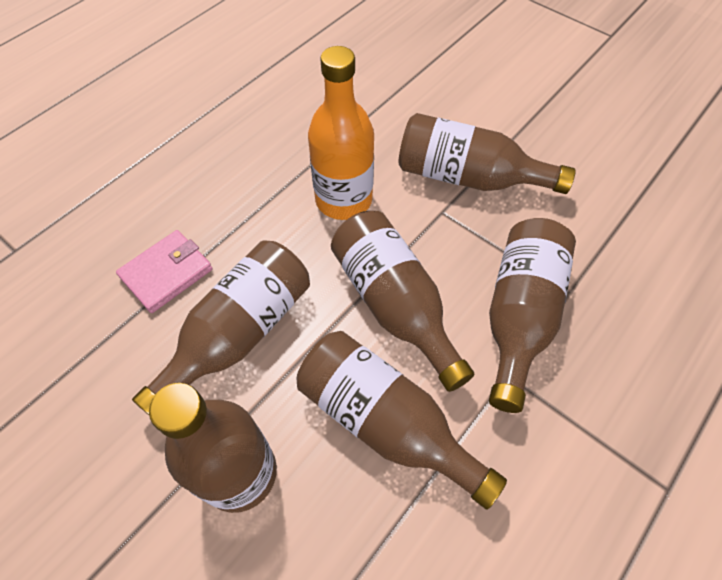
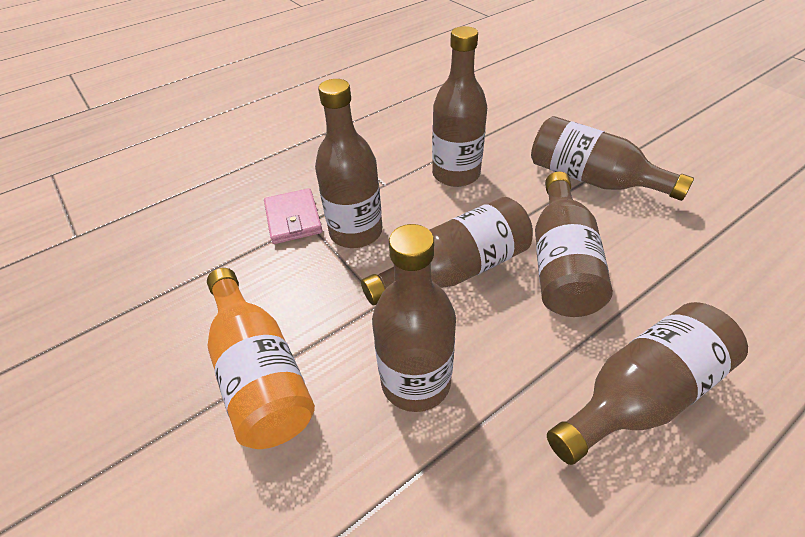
brown bottle: 6 -> 7

